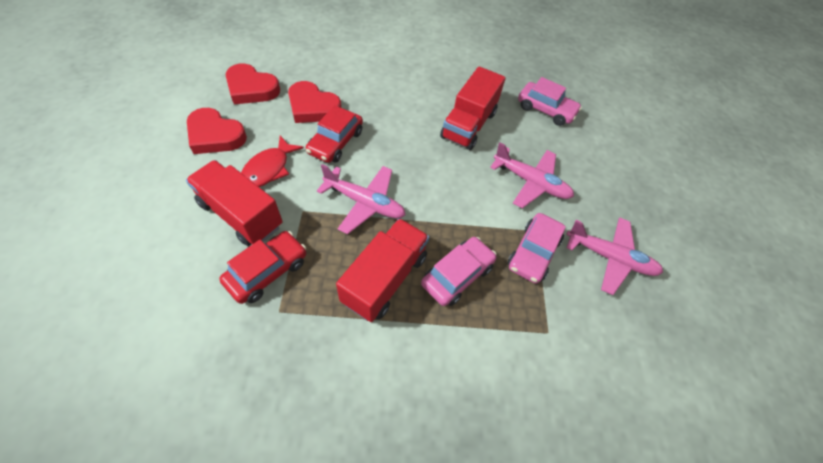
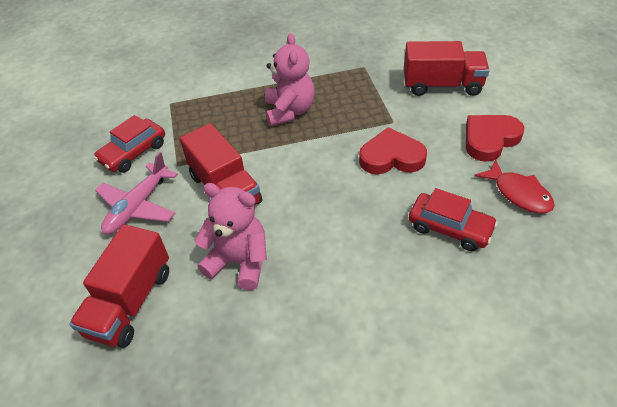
pink car: 3 -> 0
pink plane: 3 -> 1
pink teddy bear: 0 -> 2
red heart: 3 -> 2

